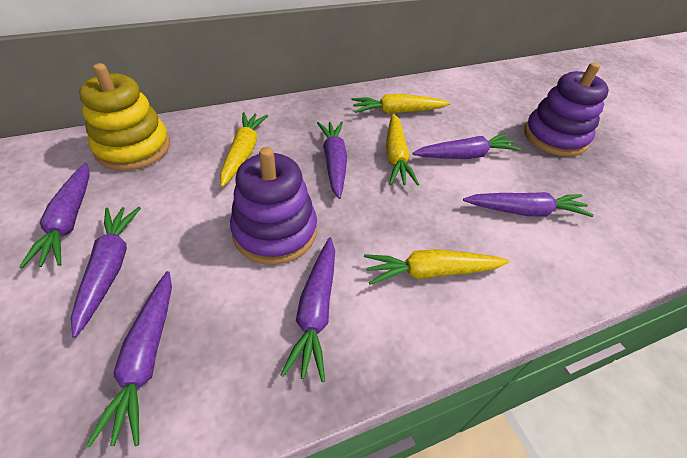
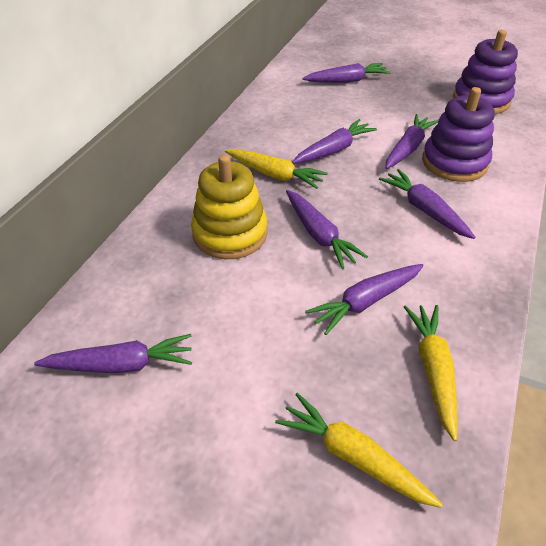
yellow carrot: 4 -> 3

